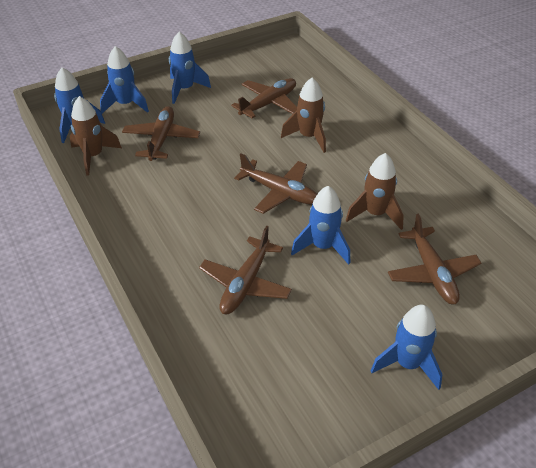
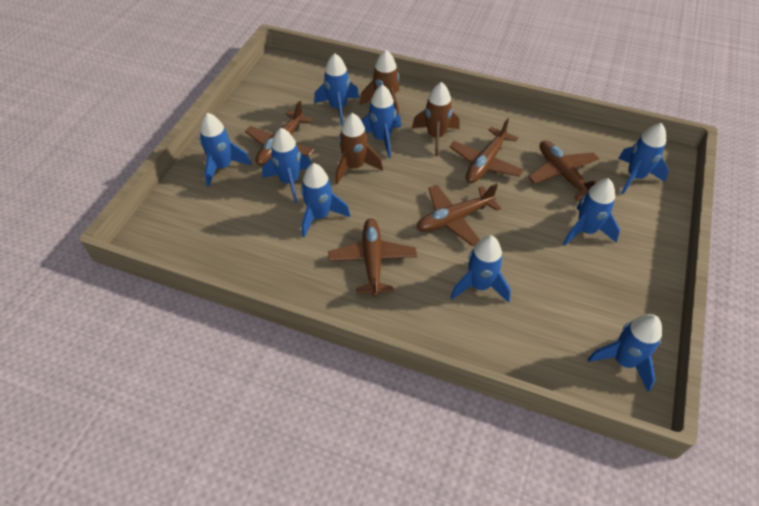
blue rocket: 5 -> 9

